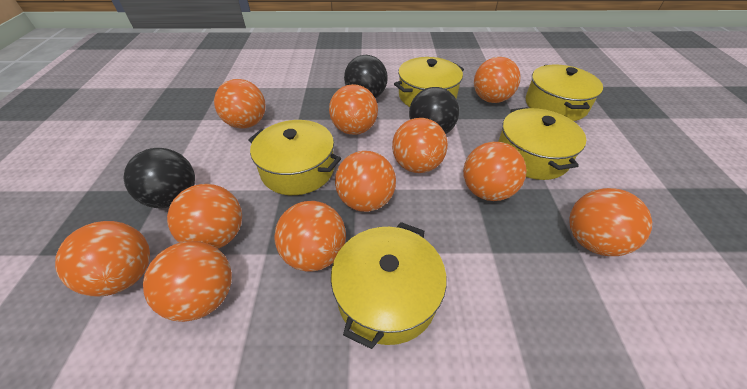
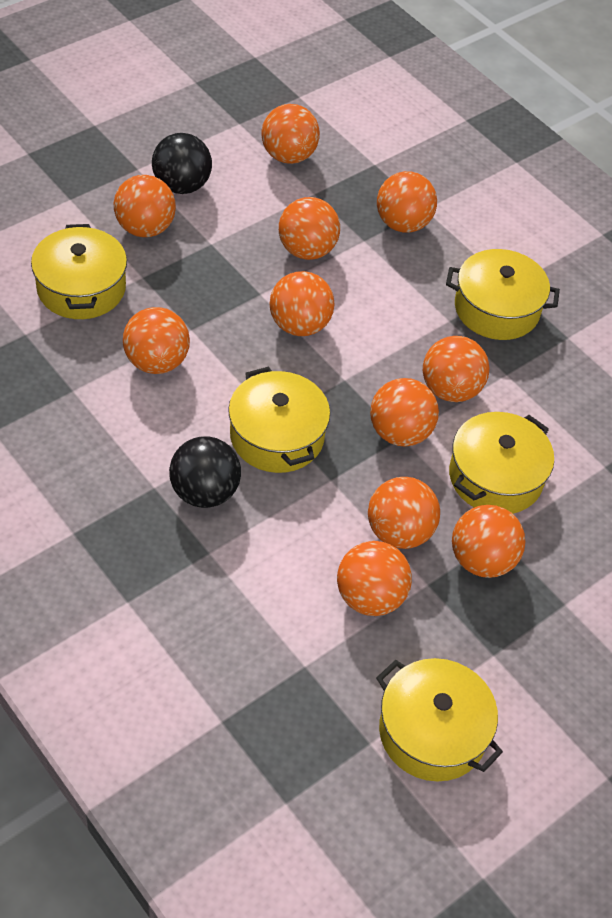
black ball: 3 -> 2

